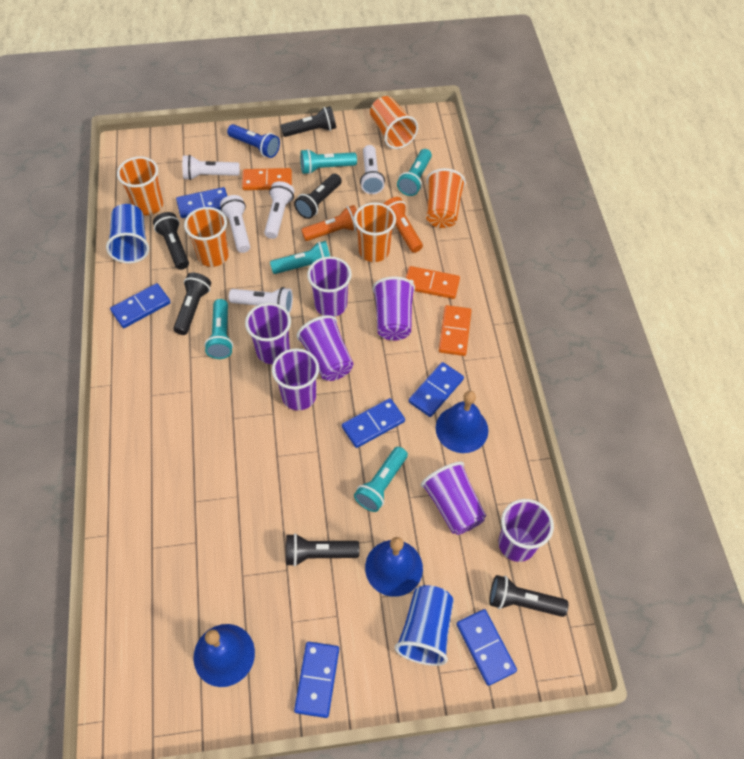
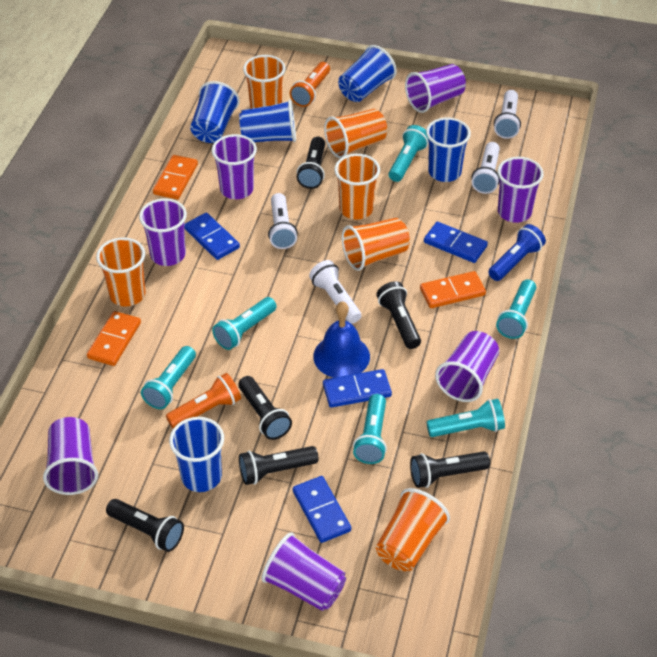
blue bell: 3 -> 1
blue cup: 2 -> 5
blue domino: 6 -> 4
orange cup: 5 -> 6
turquoise flashlight: 5 -> 6
white flashlight: 5 -> 4

